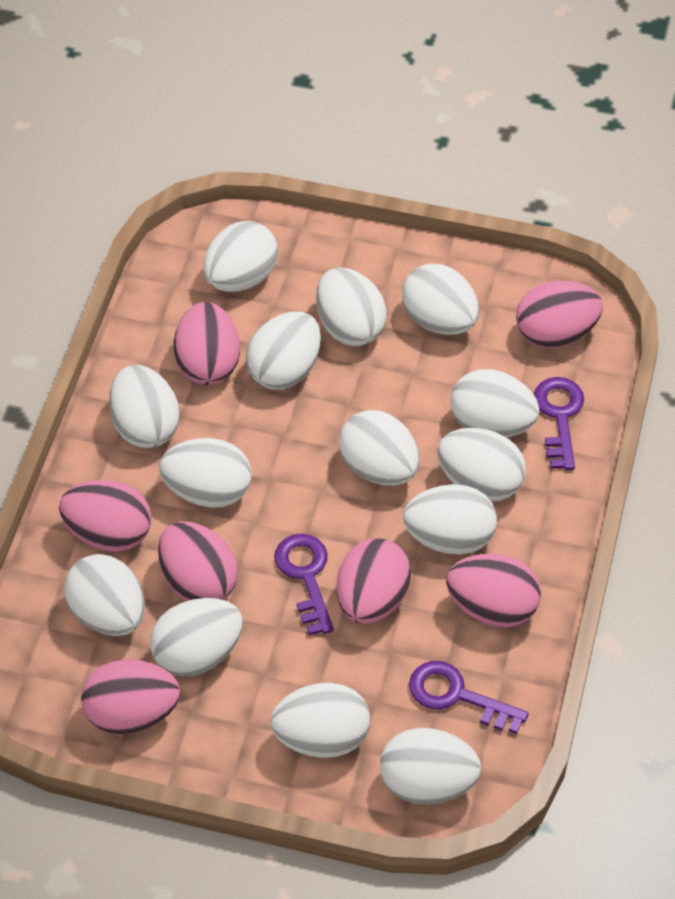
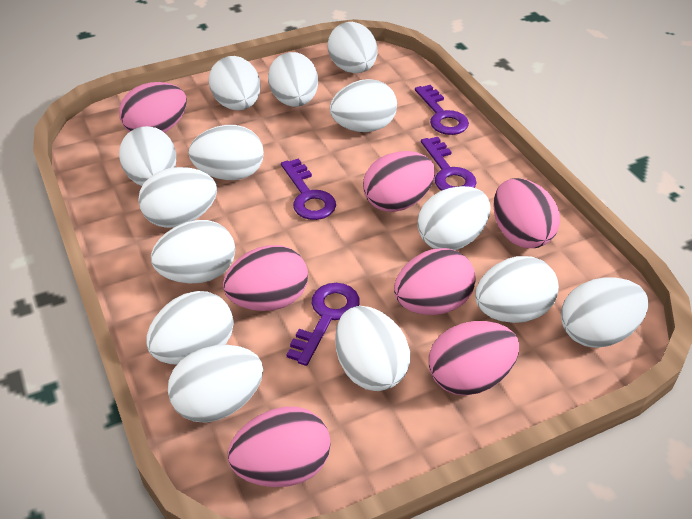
purple key: 3 -> 4

